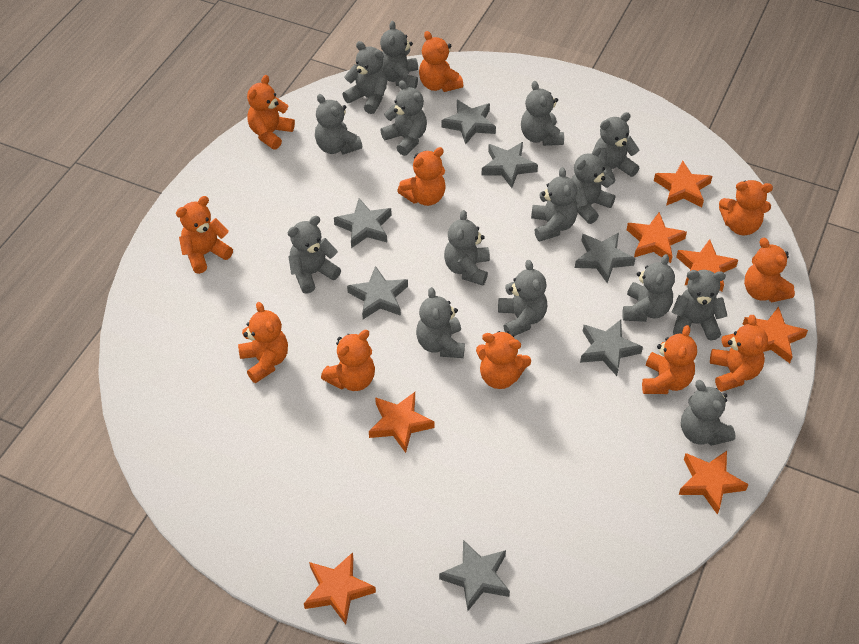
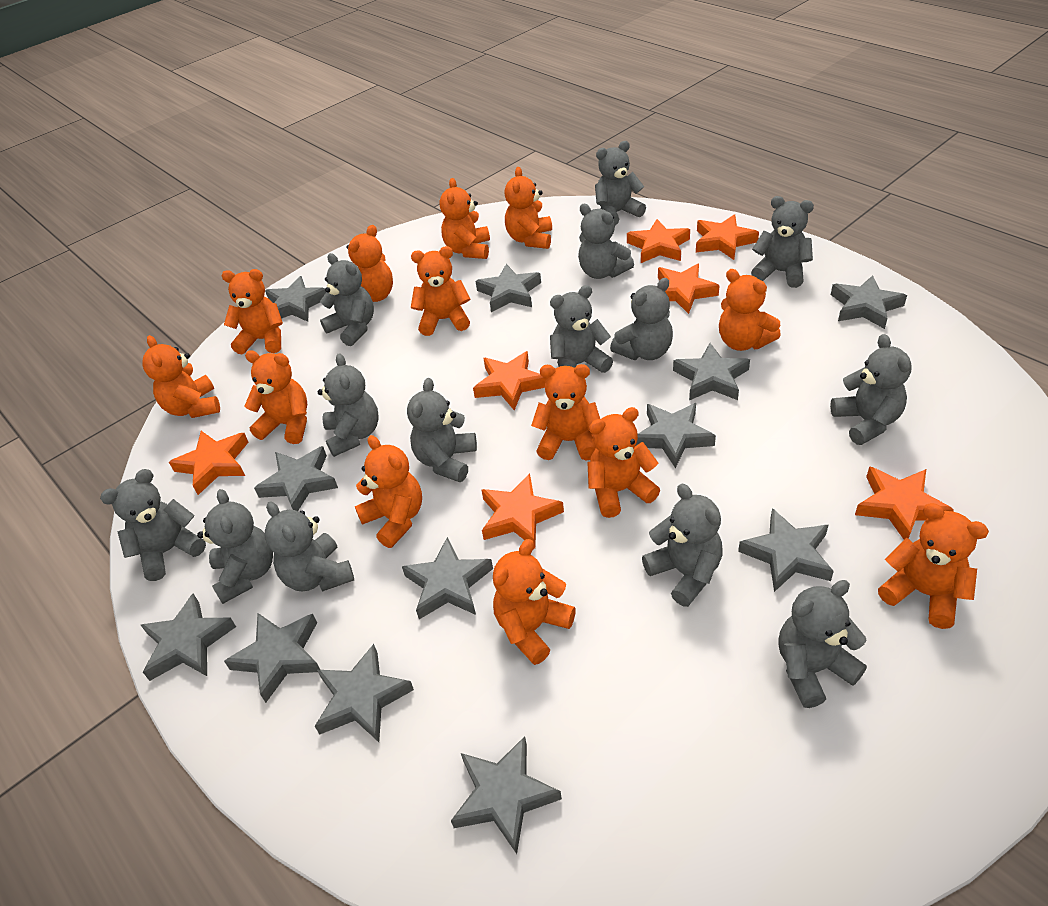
grey star: 7 -> 12
grey teddy bear: 15 -> 14
orange teddy bear: 11 -> 13

